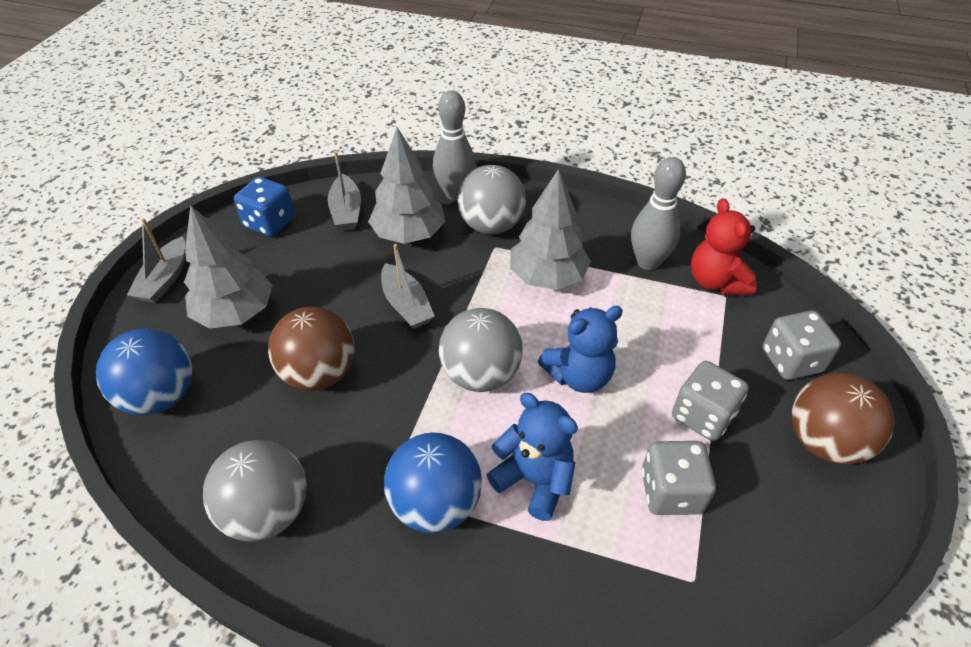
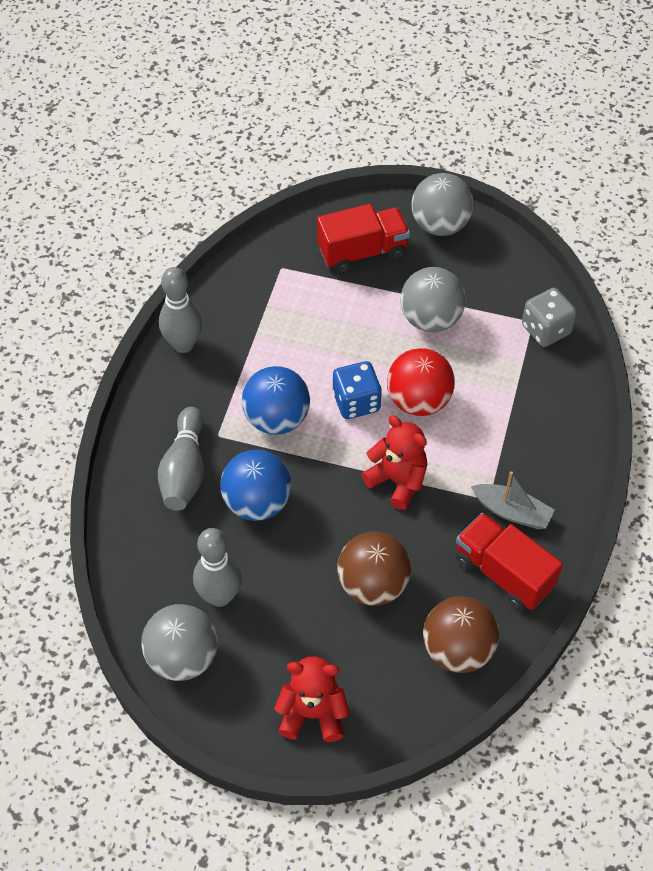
blue teddy bear: 2 -> 0
grey boat: 3 -> 1
grey bowling pin: 2 -> 3
grey dice: 3 -> 1
grey tree: 3 -> 0
red ball: 0 -> 1
red teddy bear: 1 -> 2
red truck: 0 -> 2

